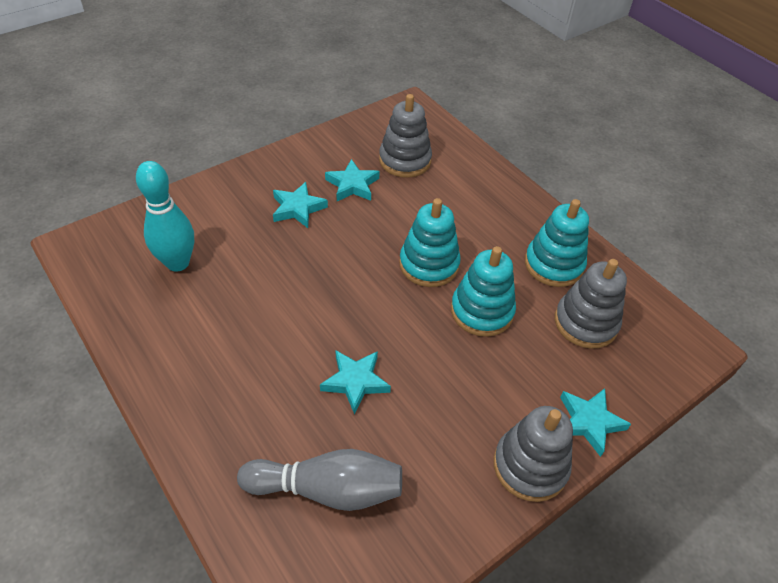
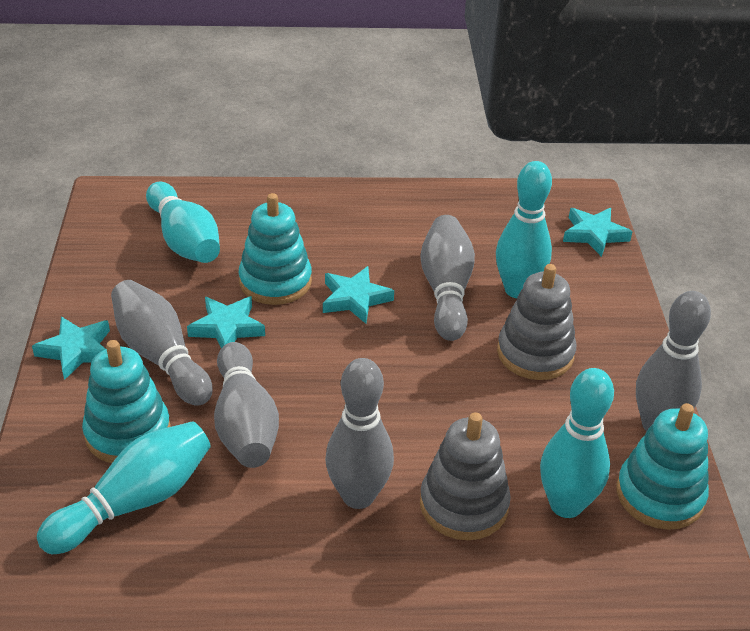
grey bowling pin: 1 -> 5
grey stacking toy: 3 -> 2
turquoise bowling pin: 1 -> 4

